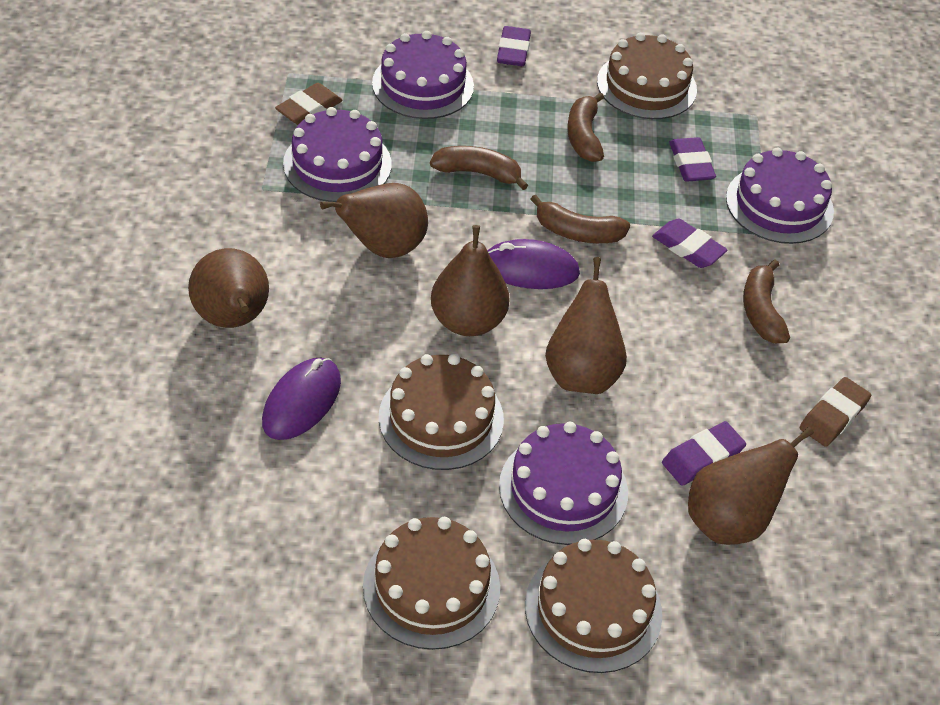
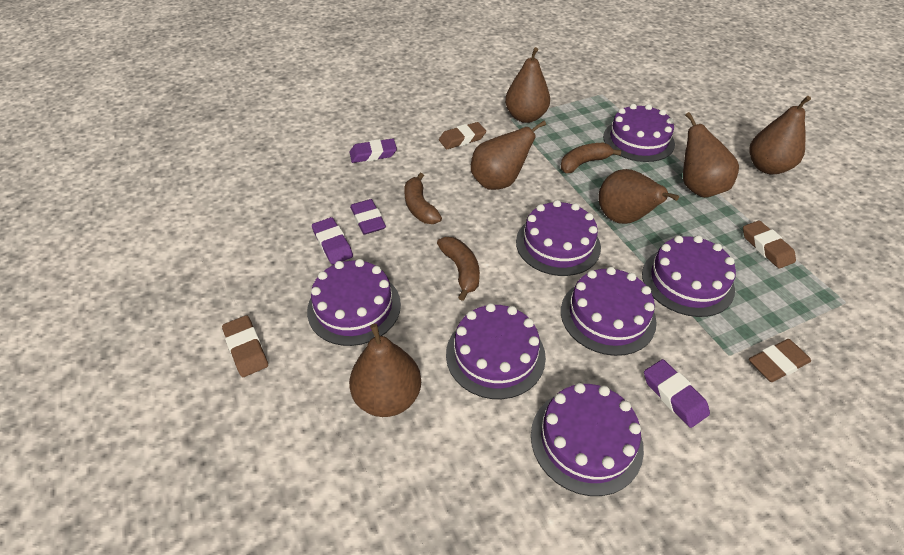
brown banana: 4 -> 3
brown cake: 4 -> 0
brown eraser: 2 -> 4
brown pear: 5 -> 6
purple cake: 4 -> 7
purple mouse: 2 -> 0

